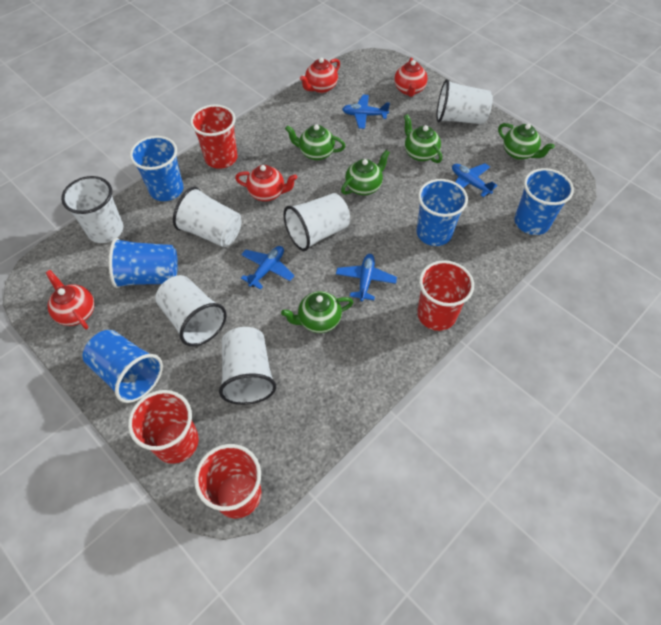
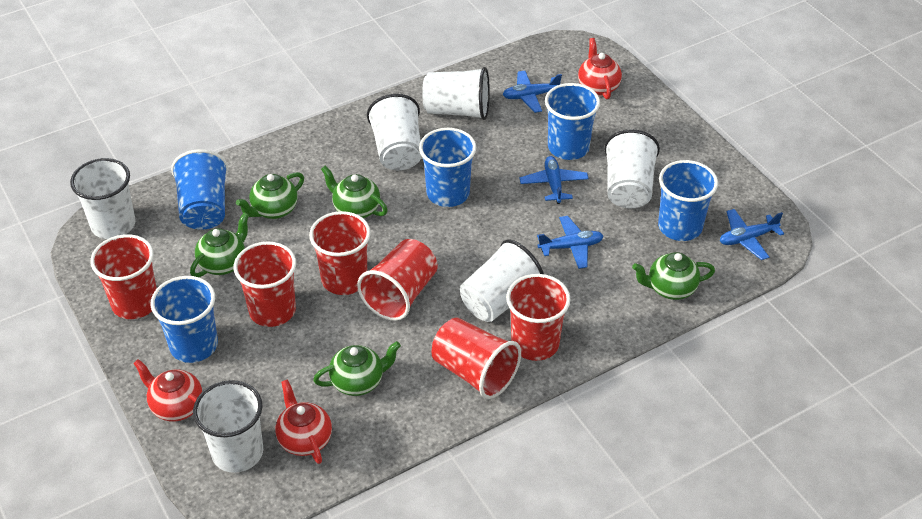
red cup: 4 -> 6
red teapot: 4 -> 3

